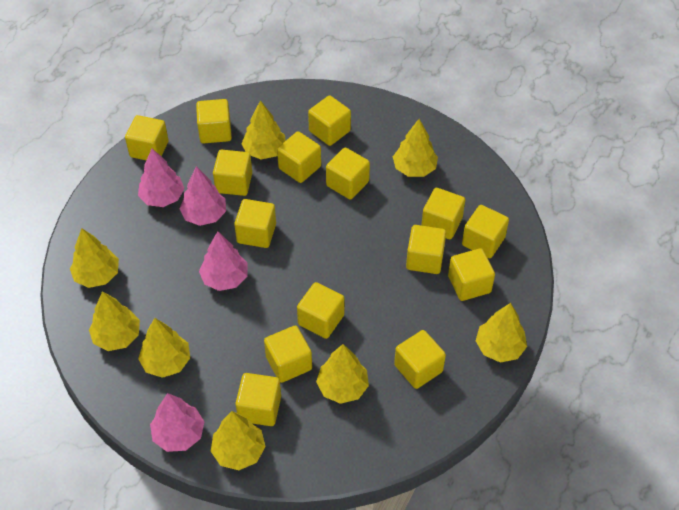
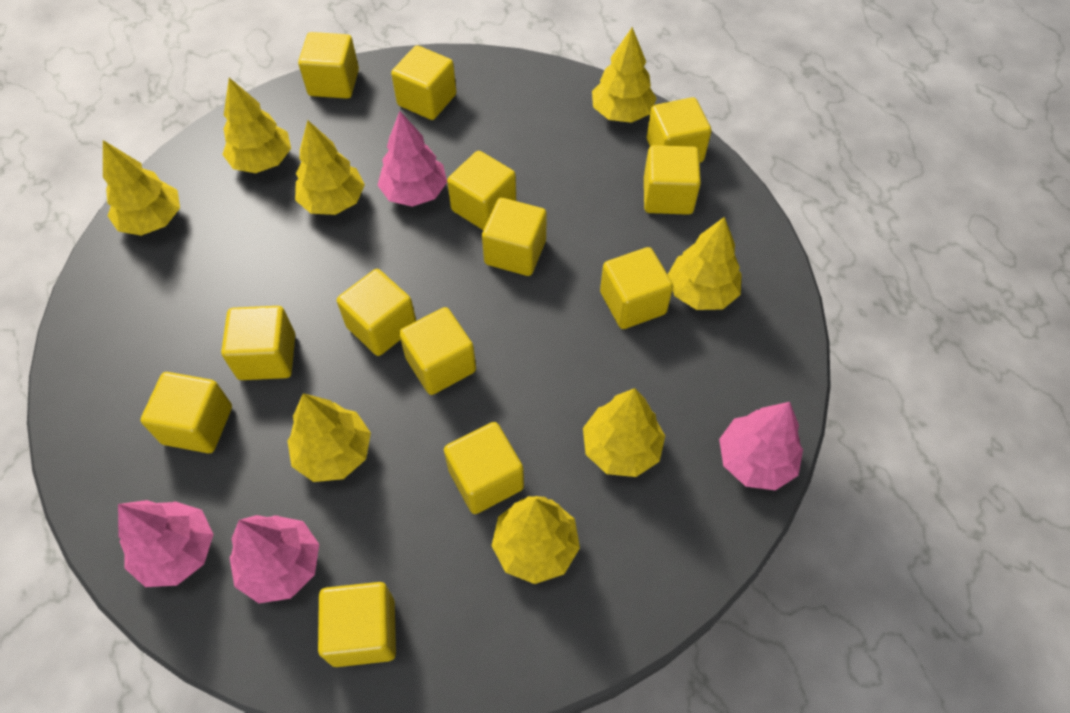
yellow cube: 15 -> 13

